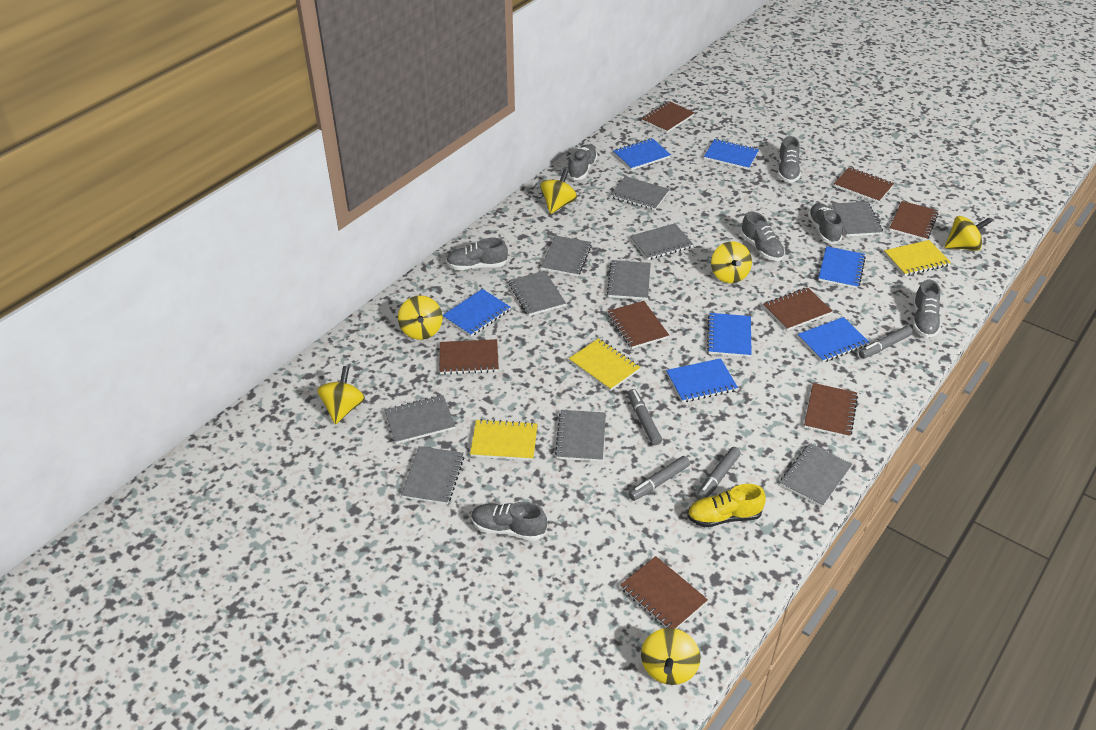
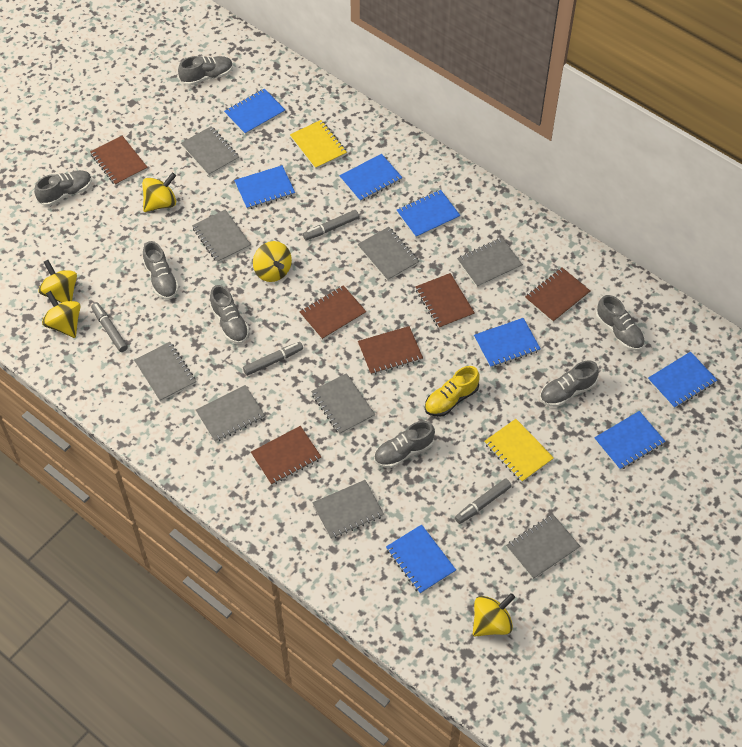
blue notebook: 7 -> 8
brown notebook: 8 -> 6
grey notebook: 10 -> 9
yellow notebook: 3 -> 2
yellow spinning top: 6 -> 5

